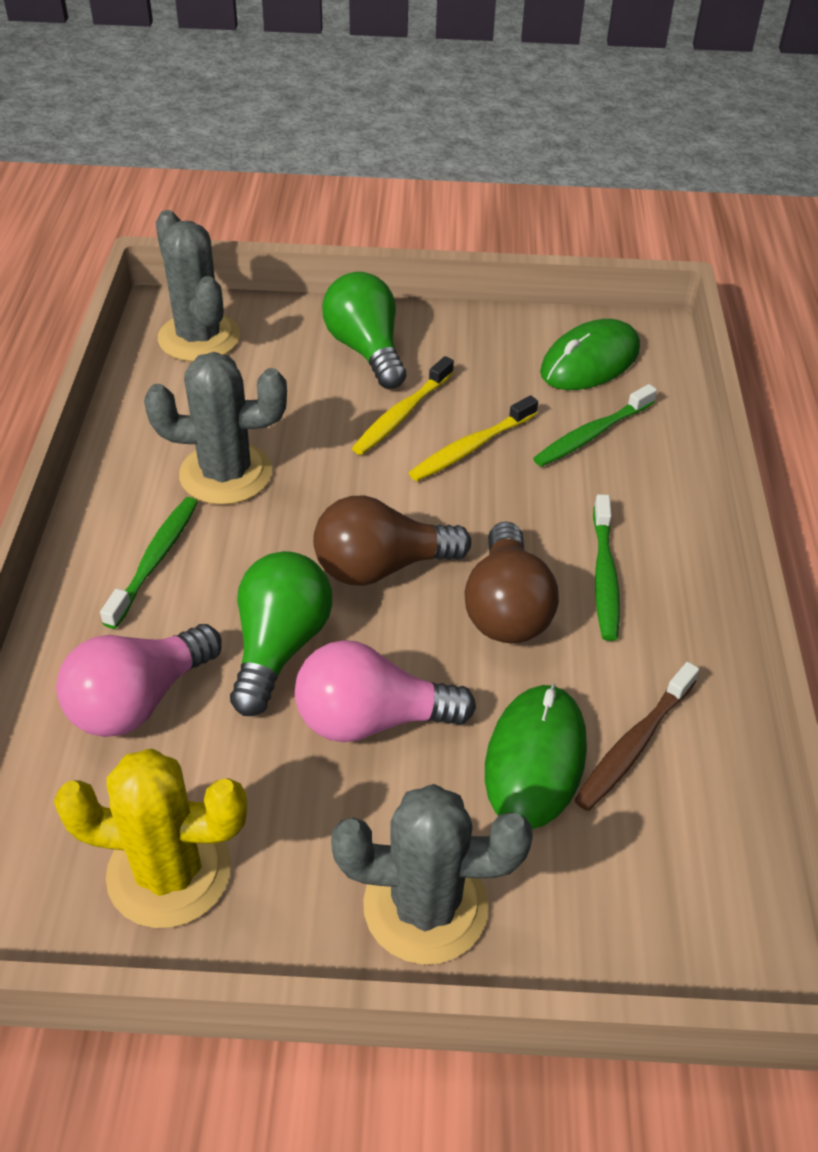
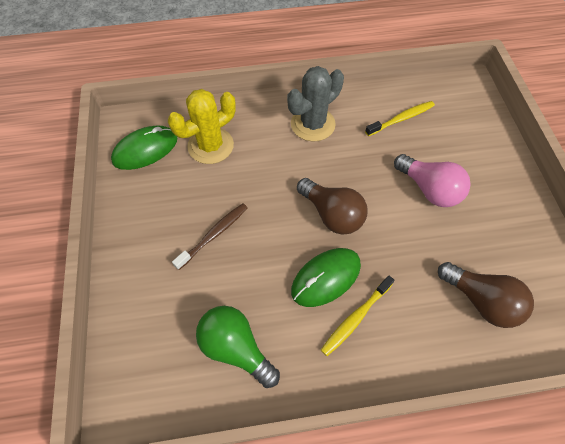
green light bulb: 2 -> 1
green toothbrush: 3 -> 0
grey cactus: 3 -> 1
pink light bulb: 2 -> 1

